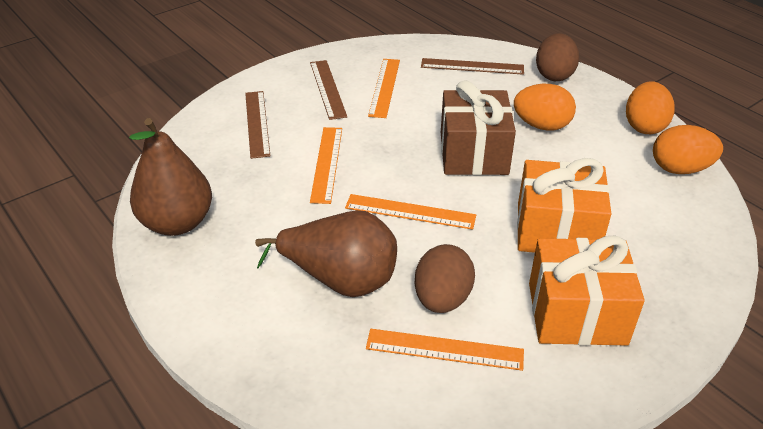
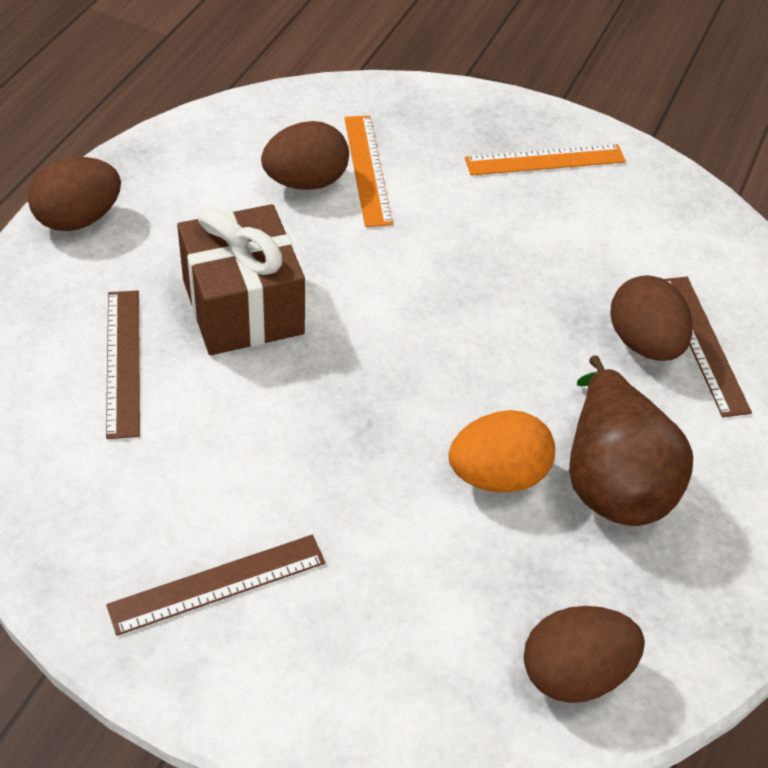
brown egg: 2 -> 4
brown pear: 2 -> 1
orange egg: 3 -> 1
orange gift: 2 -> 0
orange ruler: 4 -> 2

